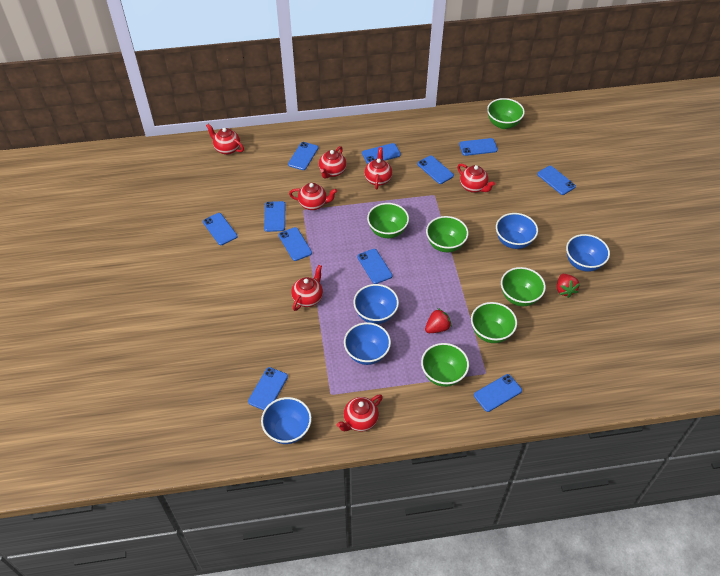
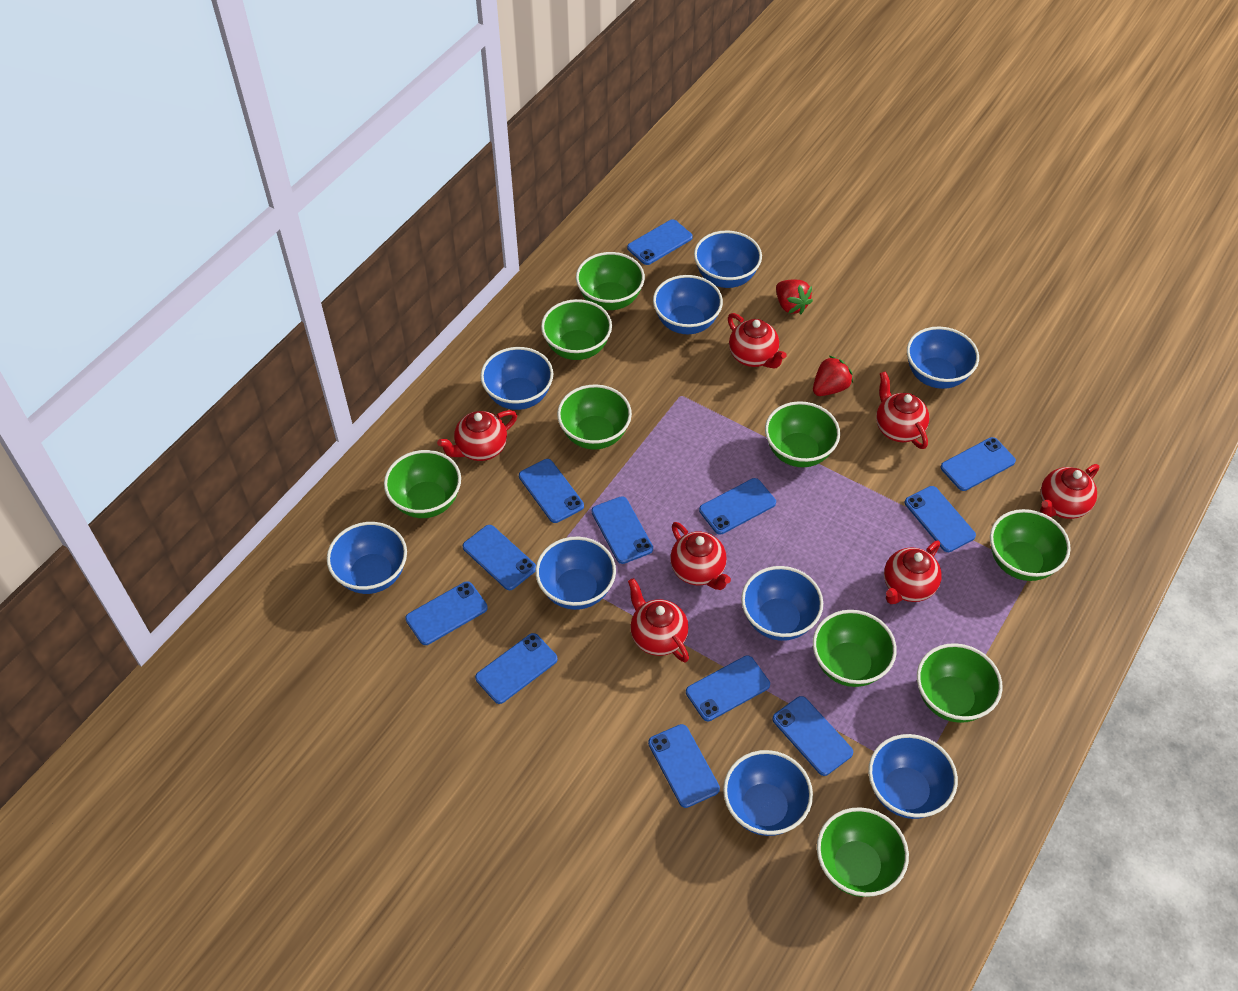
blue bowl: 5 -> 9
blue phone: 11 -> 12
green bowl: 6 -> 9

